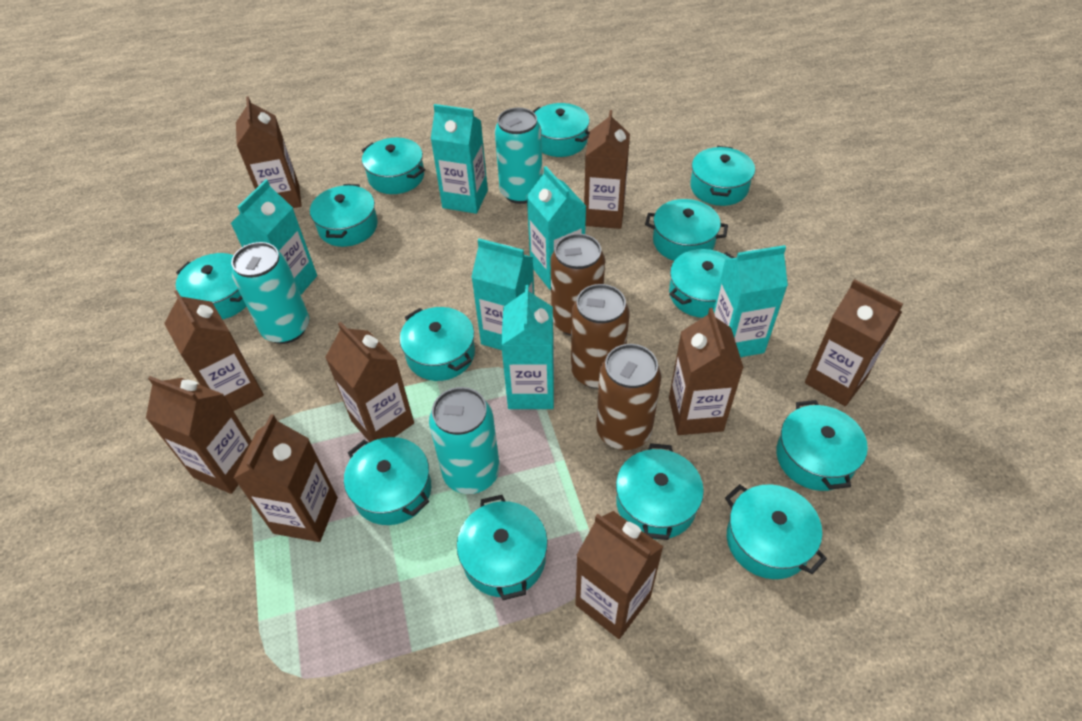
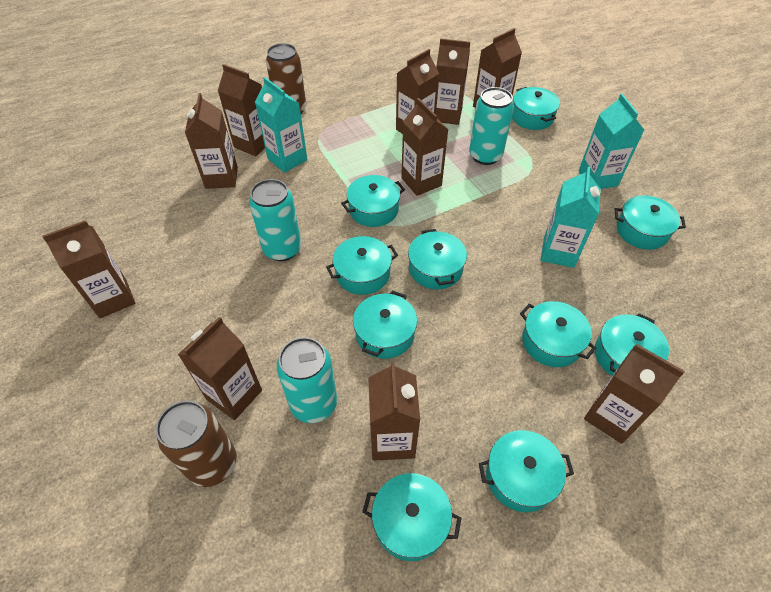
brown can: 3 -> 2
brown carton: 9 -> 10
turquoise carton: 6 -> 3
turquoise pot: 13 -> 10

